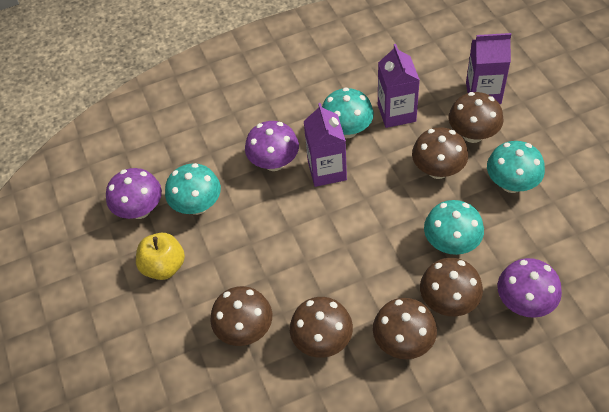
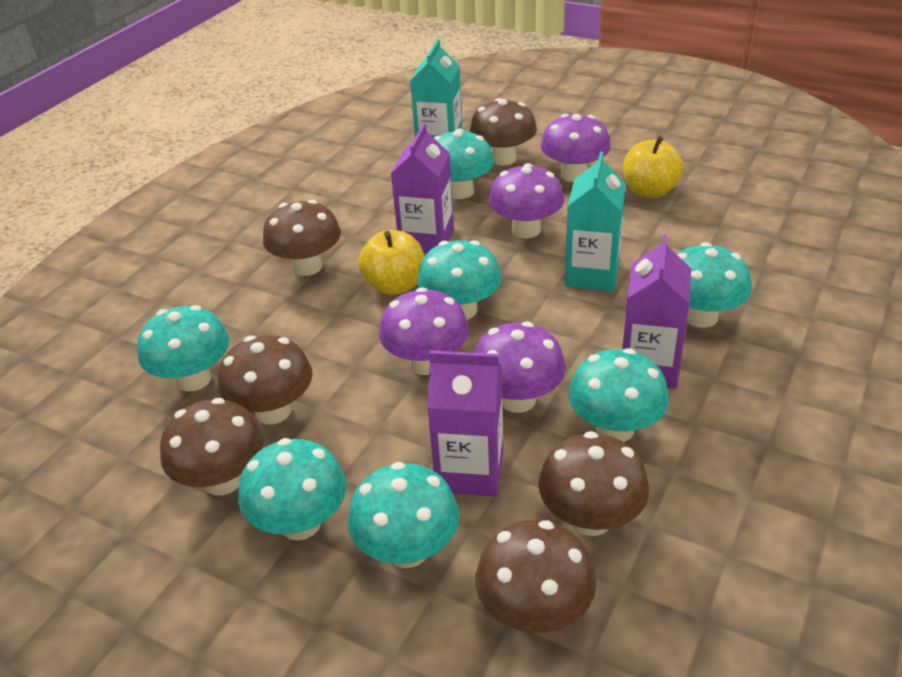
purple mushroom: 3 -> 4
turquoise carton: 0 -> 2
turquoise mushroom: 4 -> 7
yellow apple: 1 -> 2

